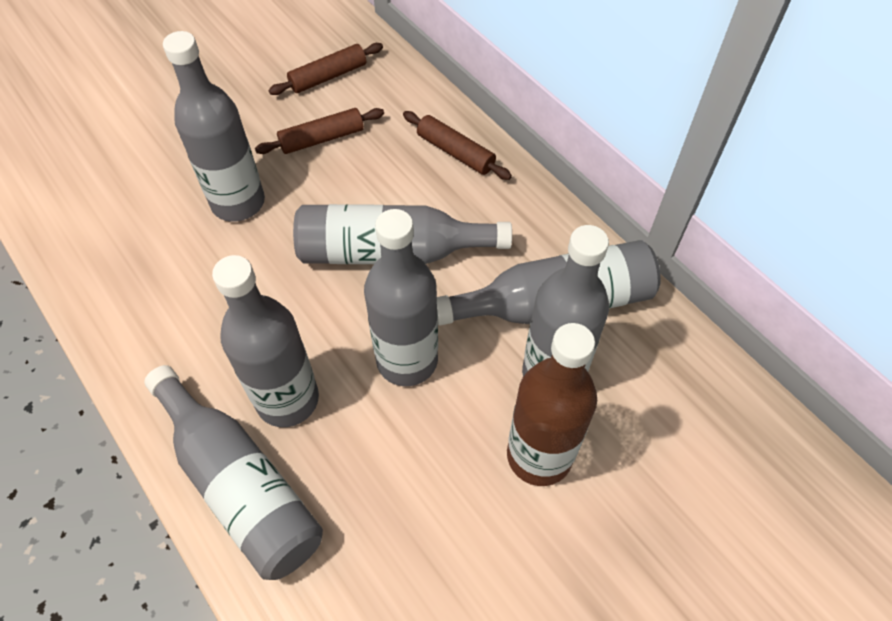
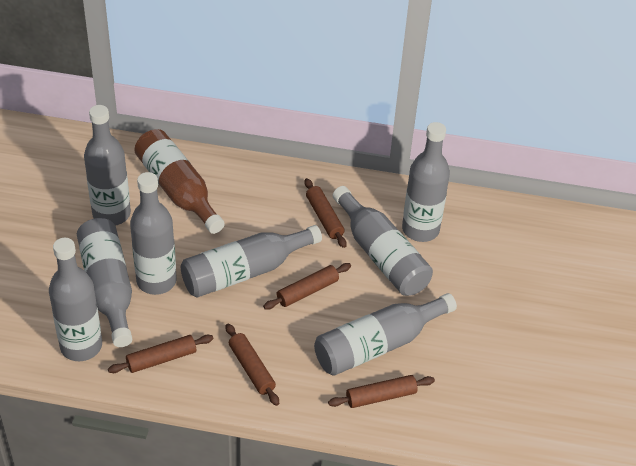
brown rolling pin: 3 -> 5
grey bottle: 7 -> 8

